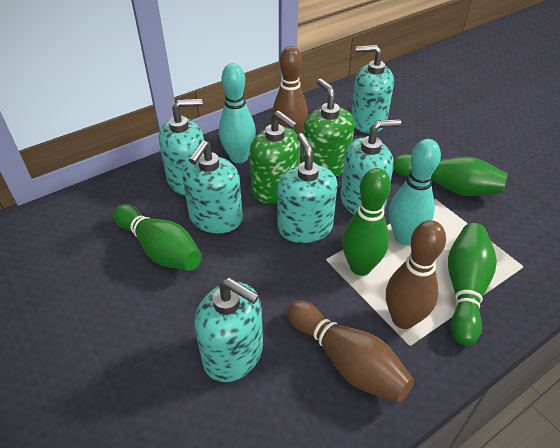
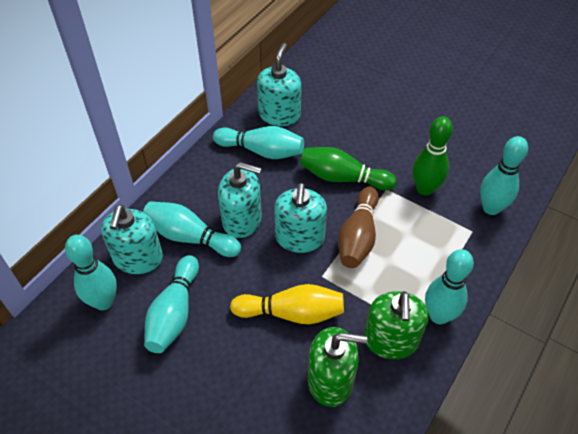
brown bowling pin: 3 -> 1
green bowling pin: 4 -> 2
turquoise bowling pin: 2 -> 6
turquoise soap dispenser: 6 -> 4
yellow bowling pin: 0 -> 1

